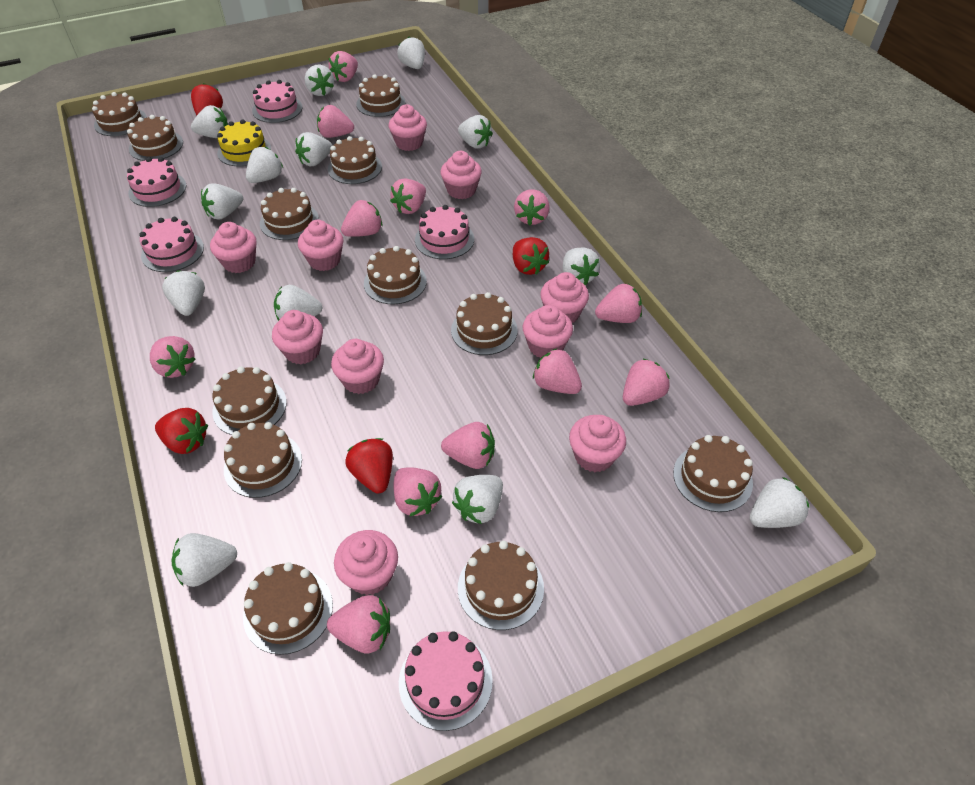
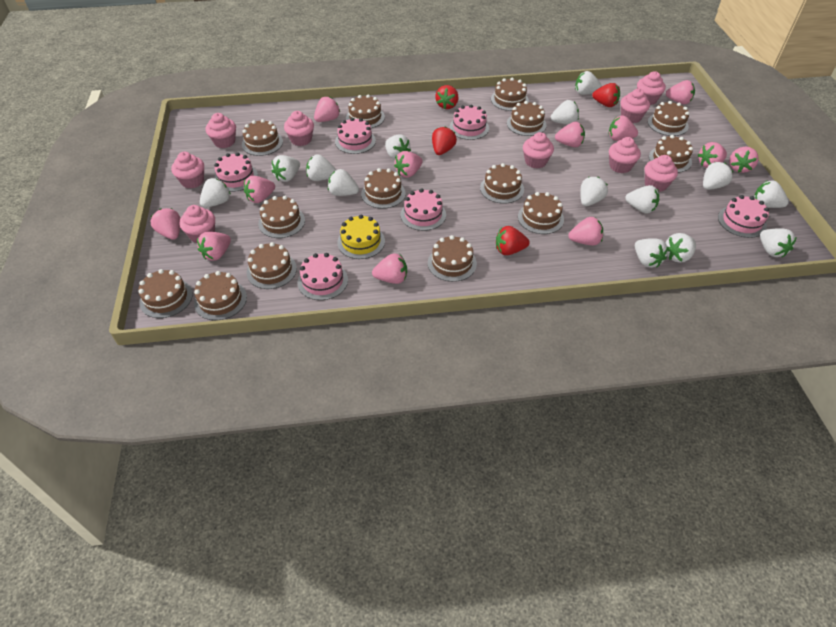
brown cake: 12 -> 14
pink cake: 5 -> 6
pink cupcake: 10 -> 9
white strawberry: 13 -> 14

